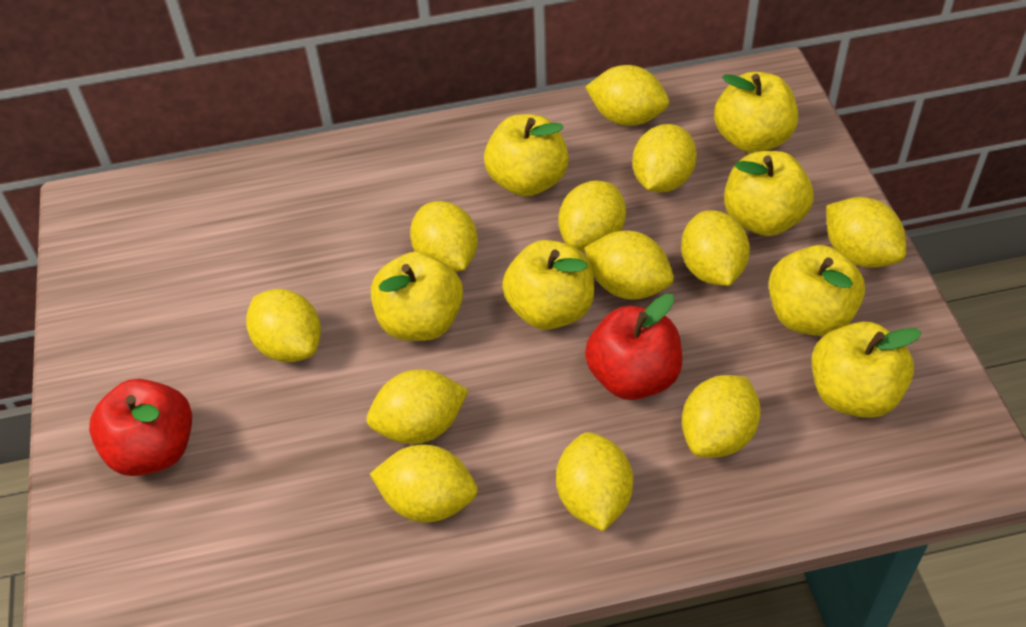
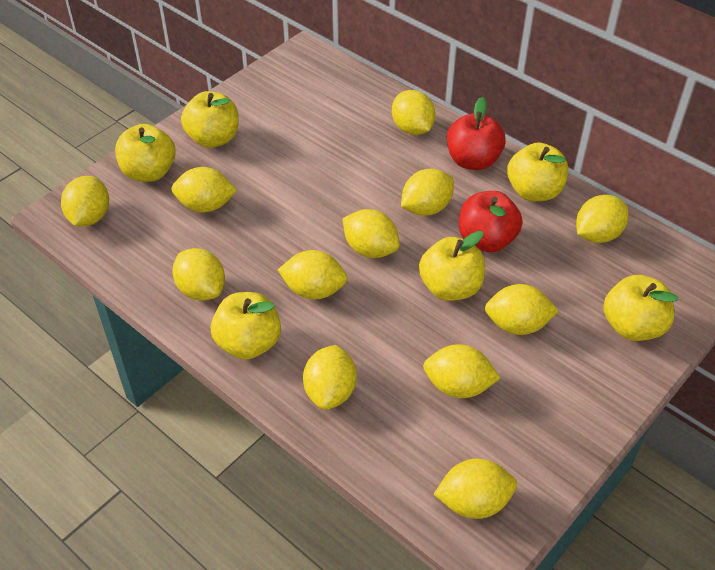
yellow apple: 7 -> 6

